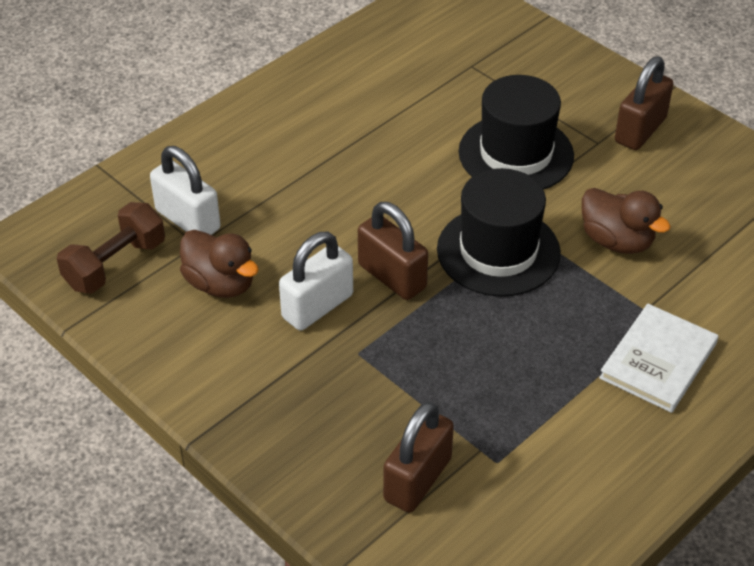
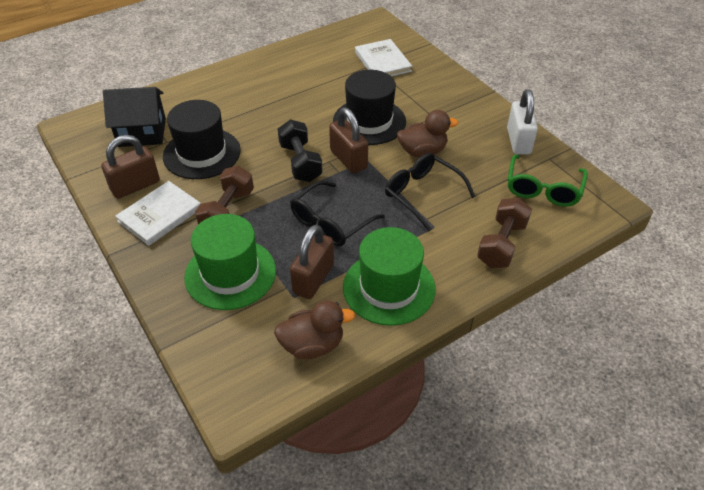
black dumbbell: 0 -> 1
black glasses: 0 -> 2
black house: 0 -> 1
brown dumbbell: 1 -> 2
green glasses: 0 -> 1
green hat: 0 -> 2
white book: 1 -> 2
white padlock: 2 -> 1

